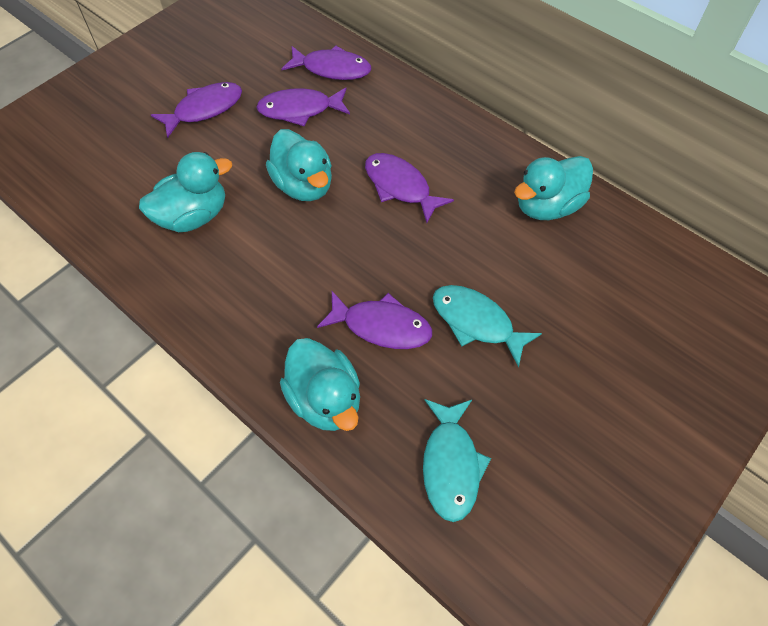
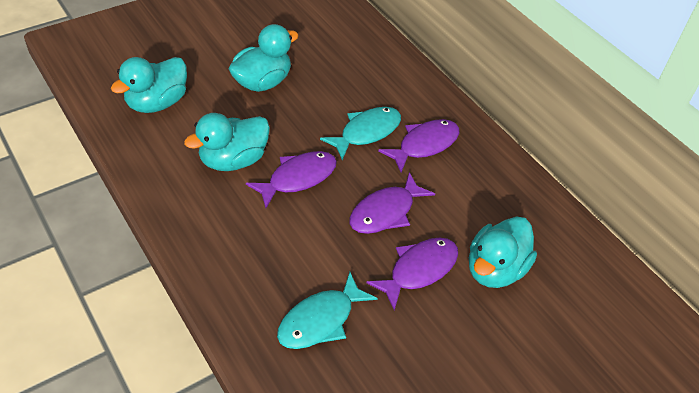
purple fish: 5 -> 4

